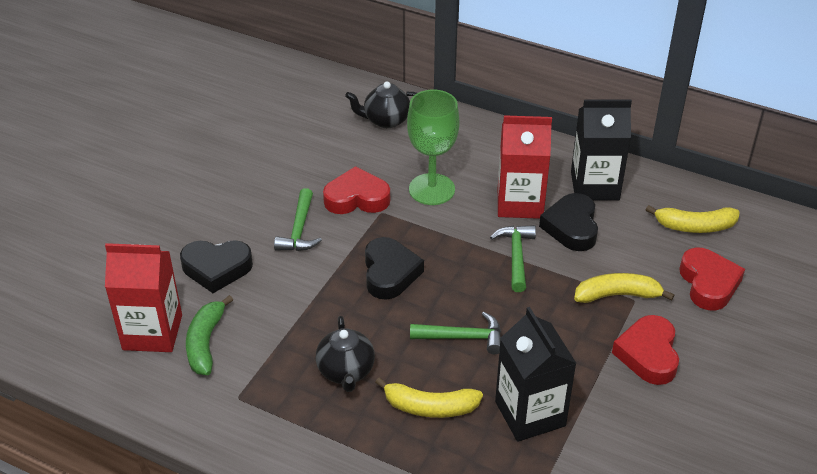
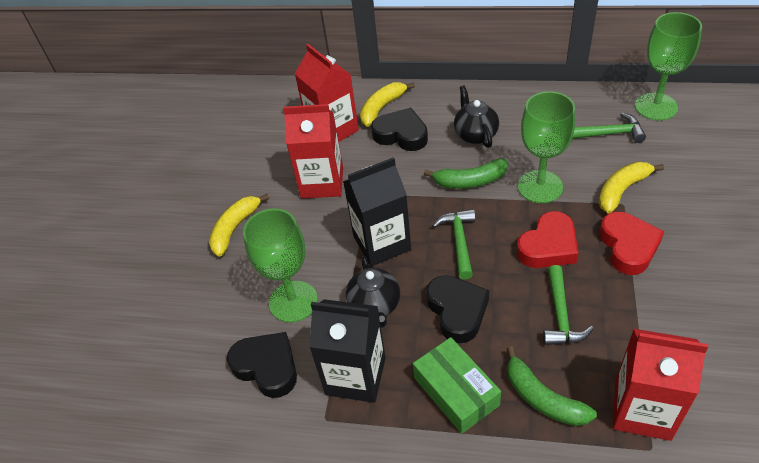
green banana: 1 -> 2
green box: 0 -> 1
green goblet: 1 -> 3
red carton: 2 -> 3
red heart: 3 -> 2

